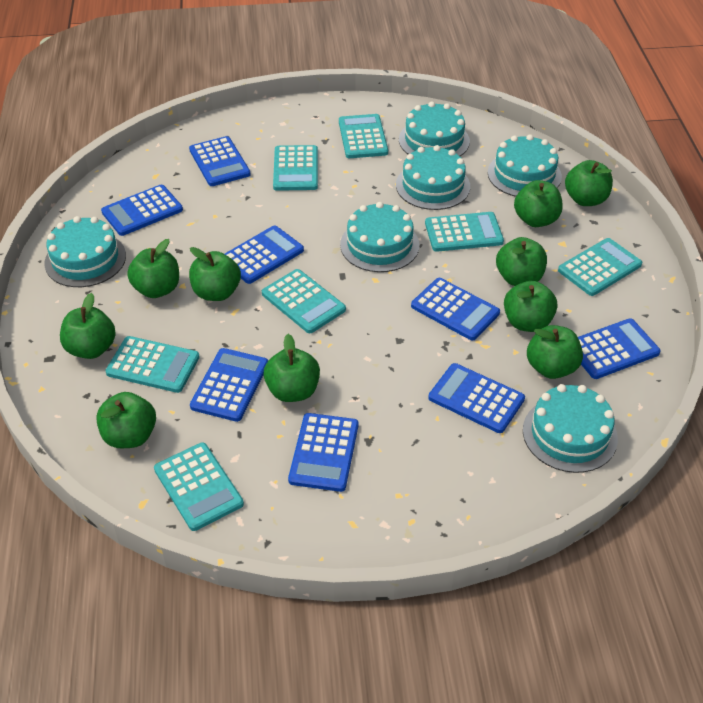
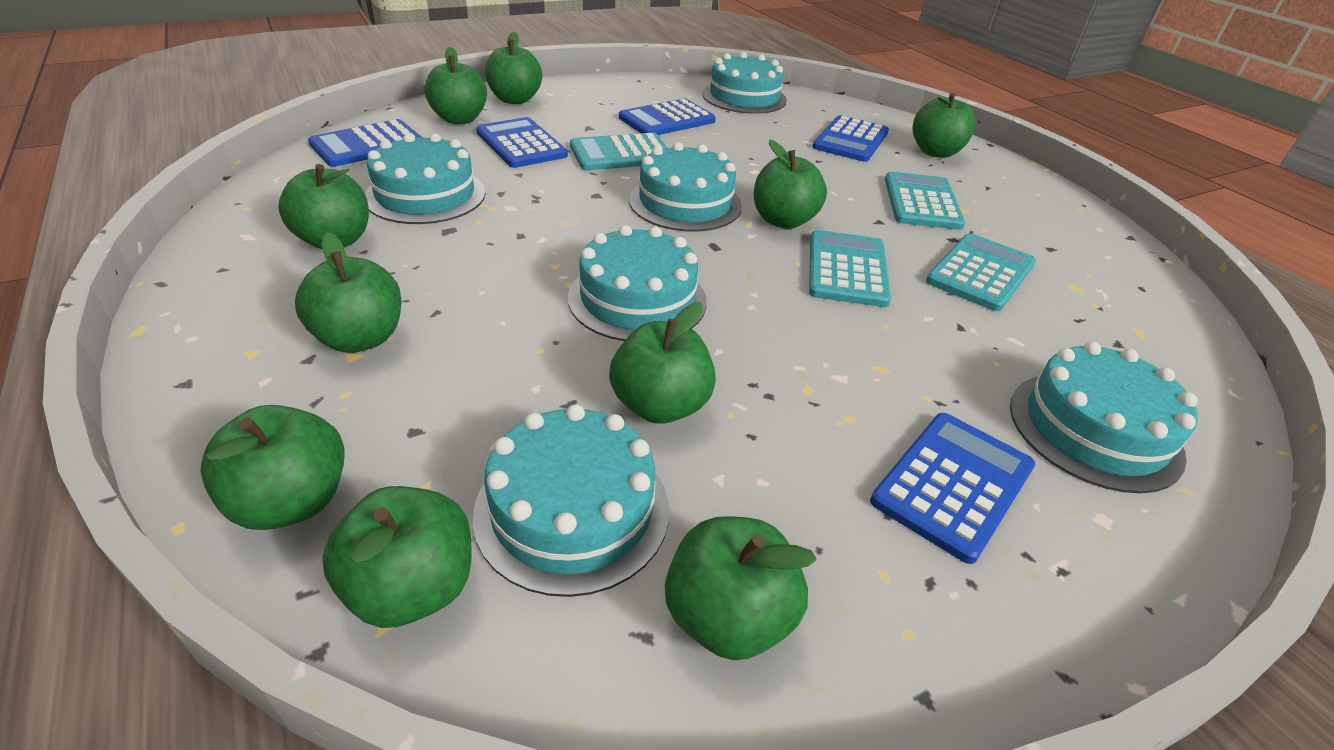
blue calculator: 8 -> 5
turquoise calculator: 7 -> 4

